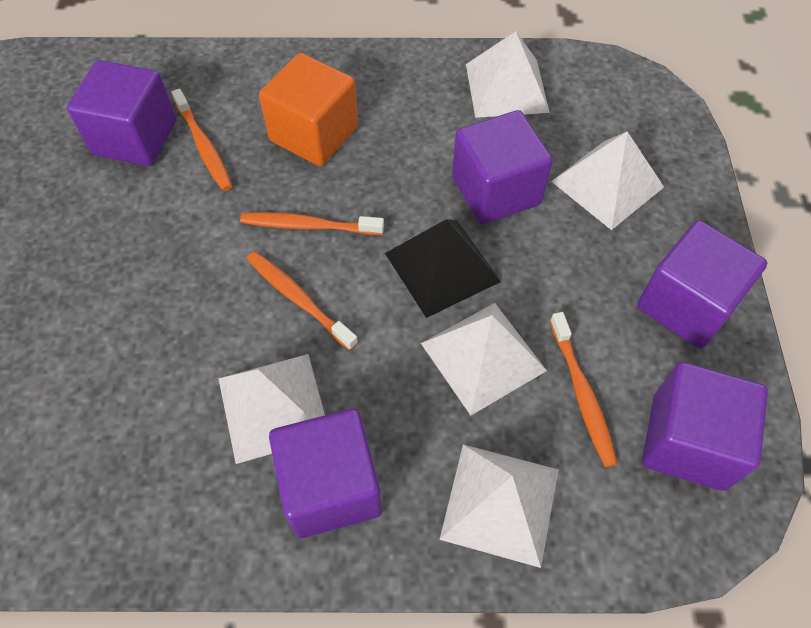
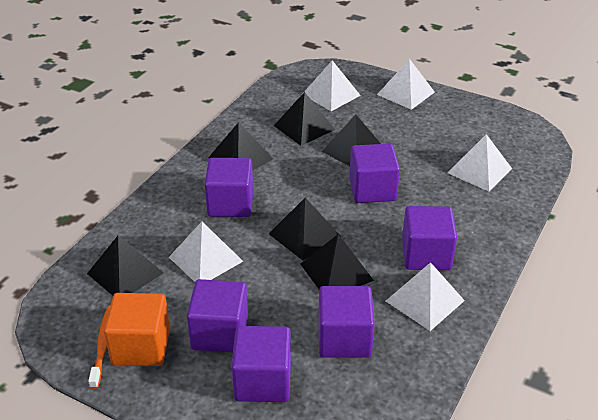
black pyramid: 1 -> 6
orange toothbrush: 4 -> 1
purple cube: 5 -> 6

